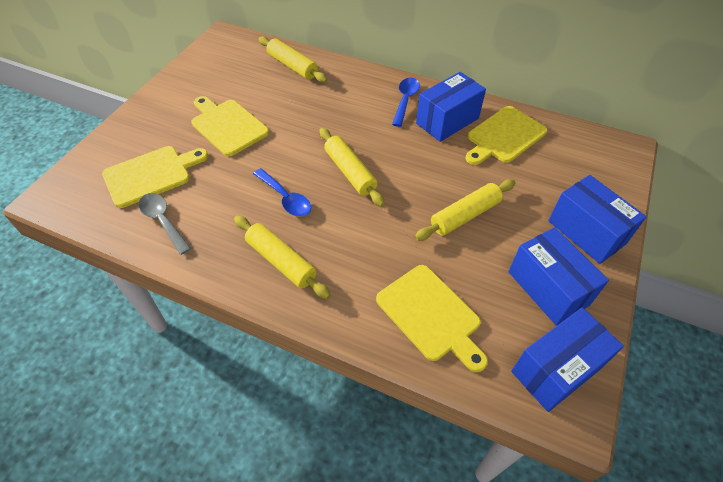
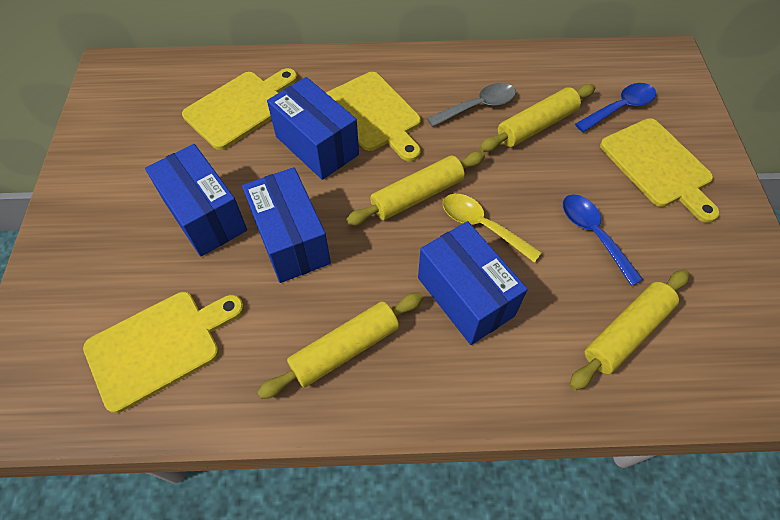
yellow spoon: 0 -> 1

